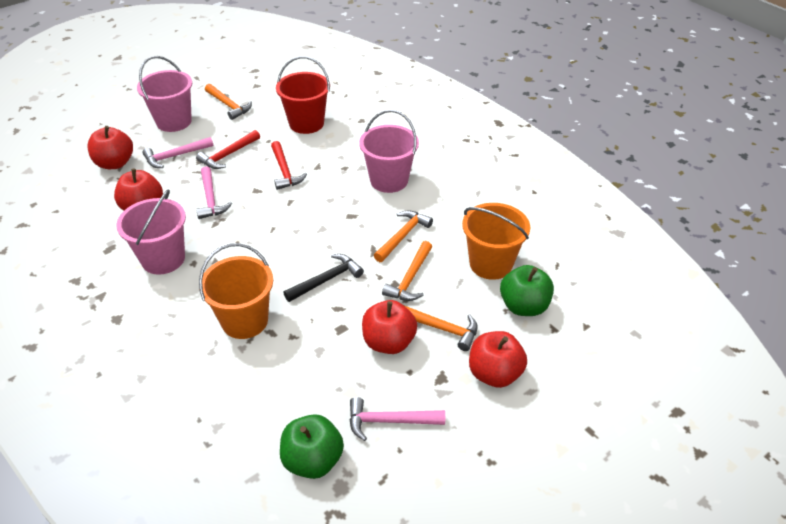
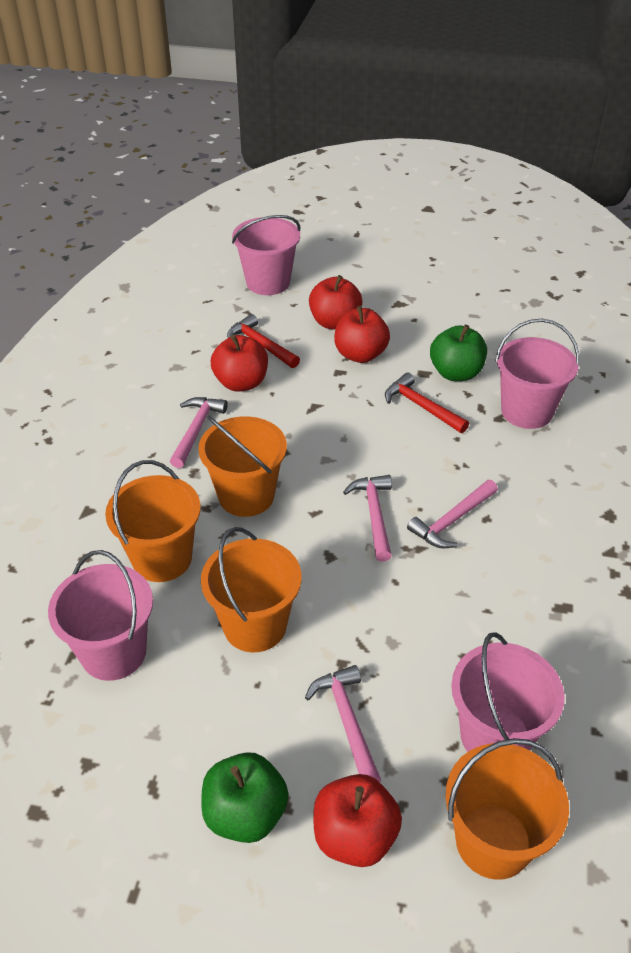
black hammer: 1 -> 0
orange bucket: 2 -> 4
orange hammer: 4 -> 0
pink bucket: 3 -> 4
pink hammer: 3 -> 4
red bucket: 1 -> 0

